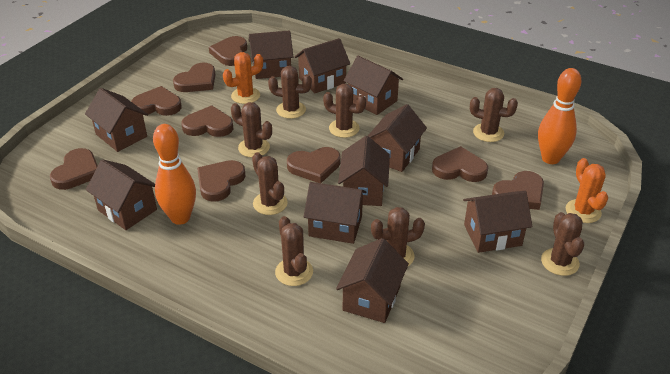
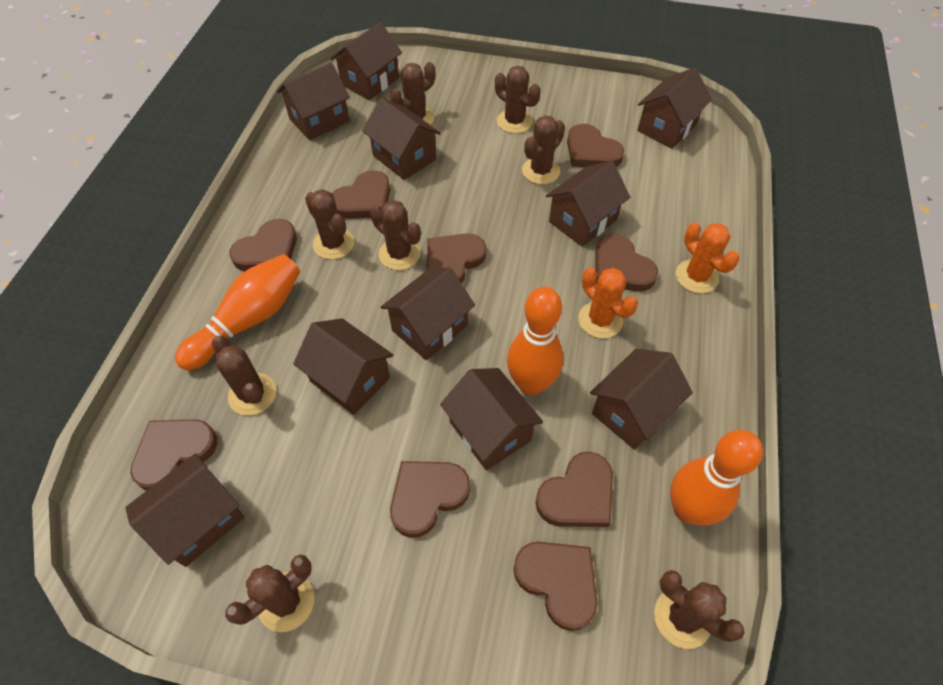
orange bowling pin: 2 -> 3

